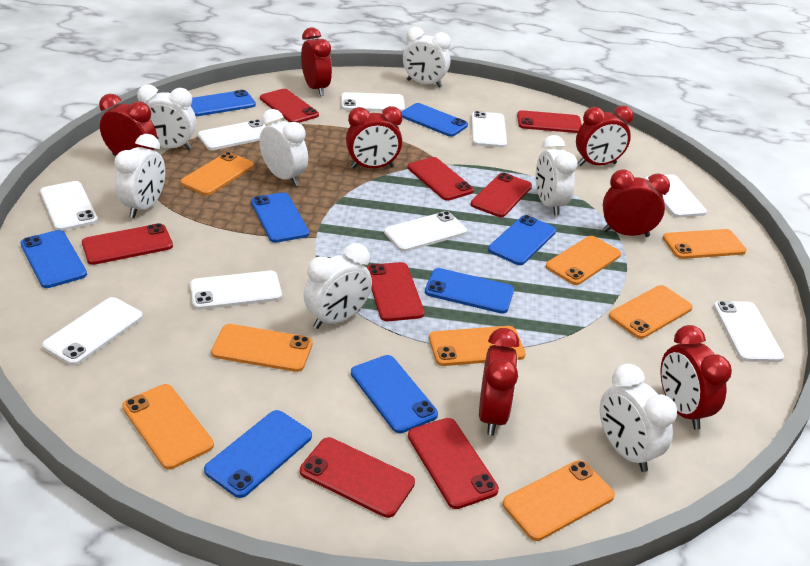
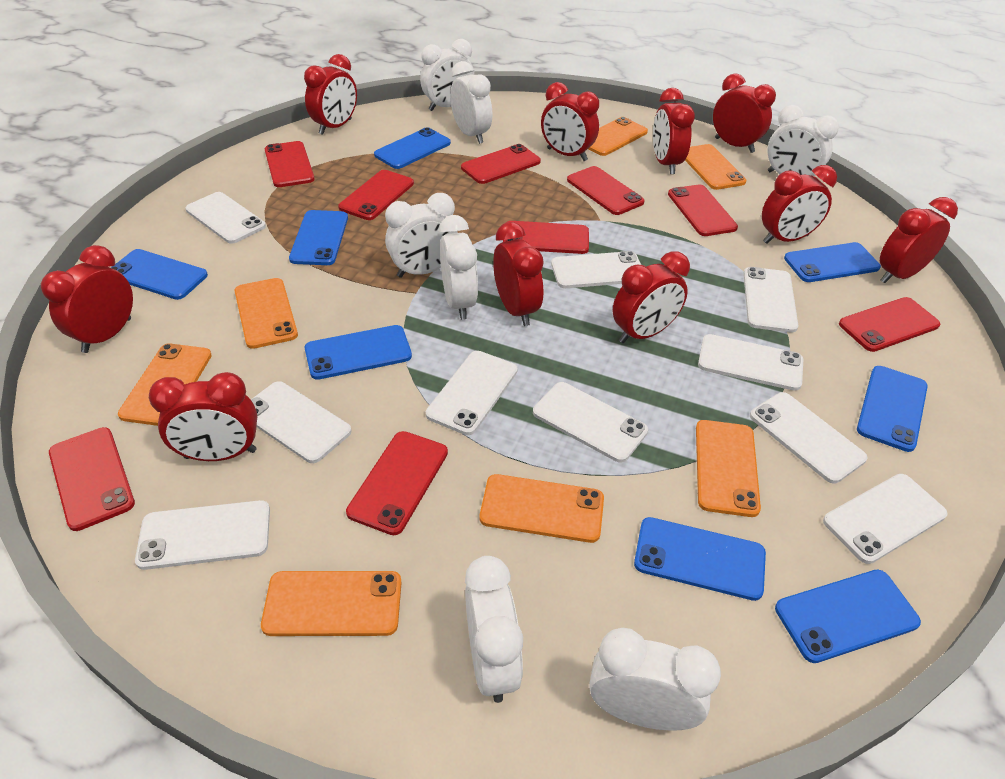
orange phone: 8 -> 7
red clock: 7 -> 10
red phone: 8 -> 9
white phone: 9 -> 10

